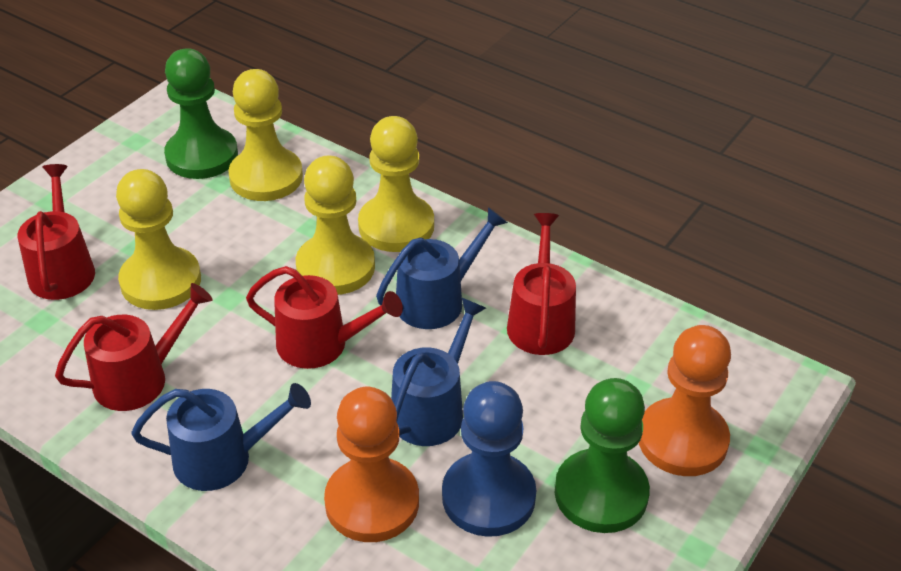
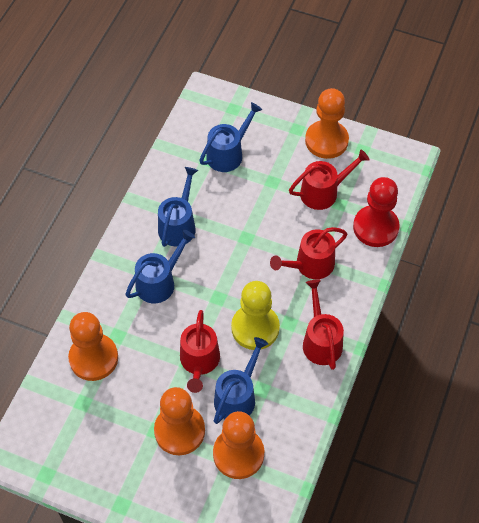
blue pawn: 1 -> 0
blue watering can: 3 -> 4
green pawn: 2 -> 0
orange pawn: 2 -> 4
red pawn: 0 -> 1
yellow pawn: 4 -> 1

